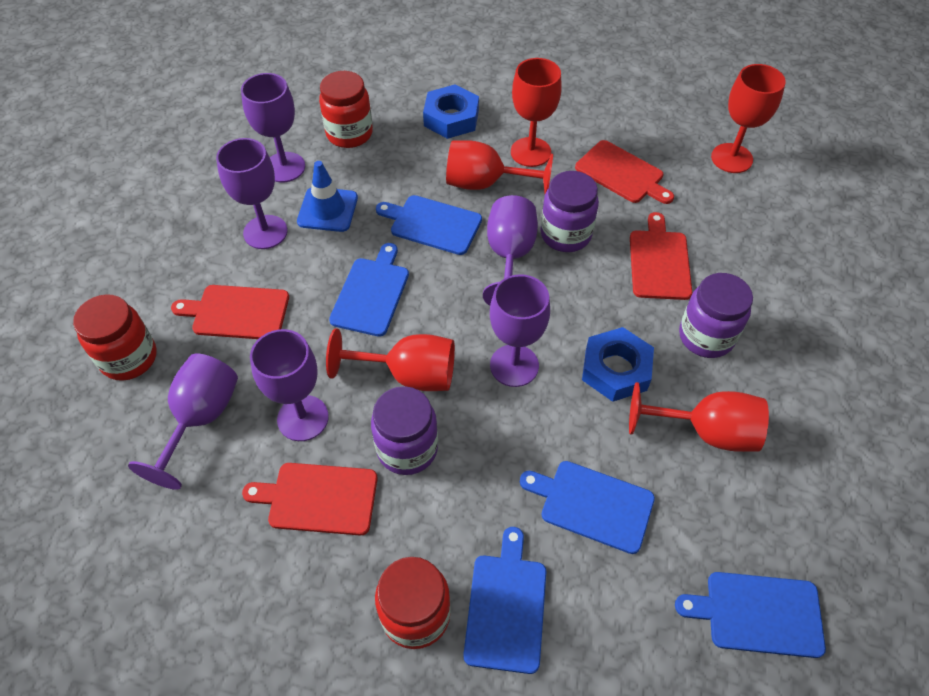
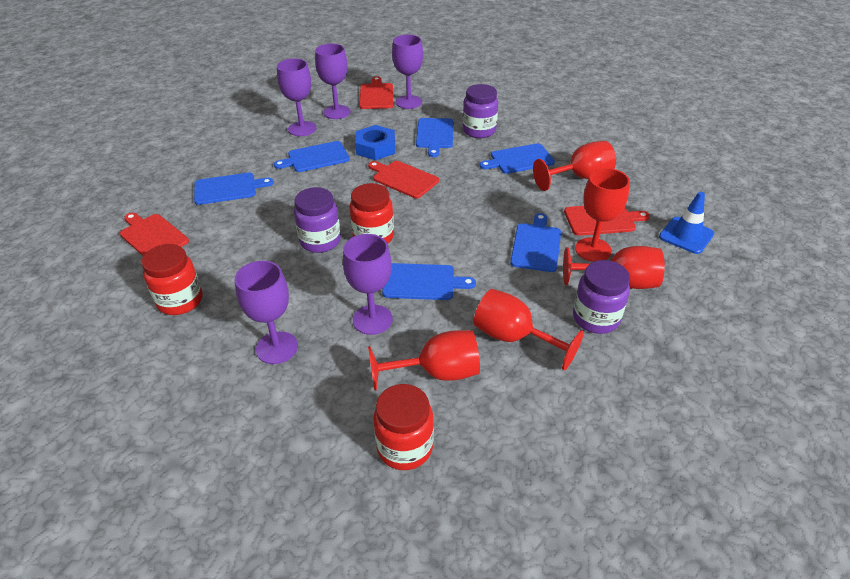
blue cutting board: 5 -> 6
blue nut: 2 -> 1
purple goblet: 6 -> 5

